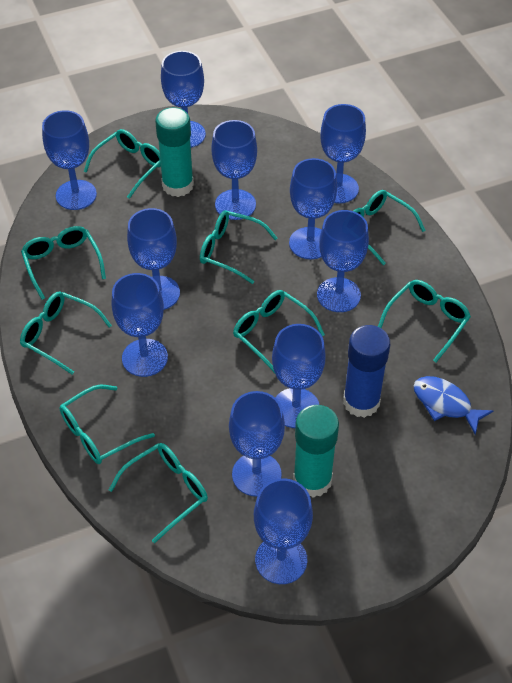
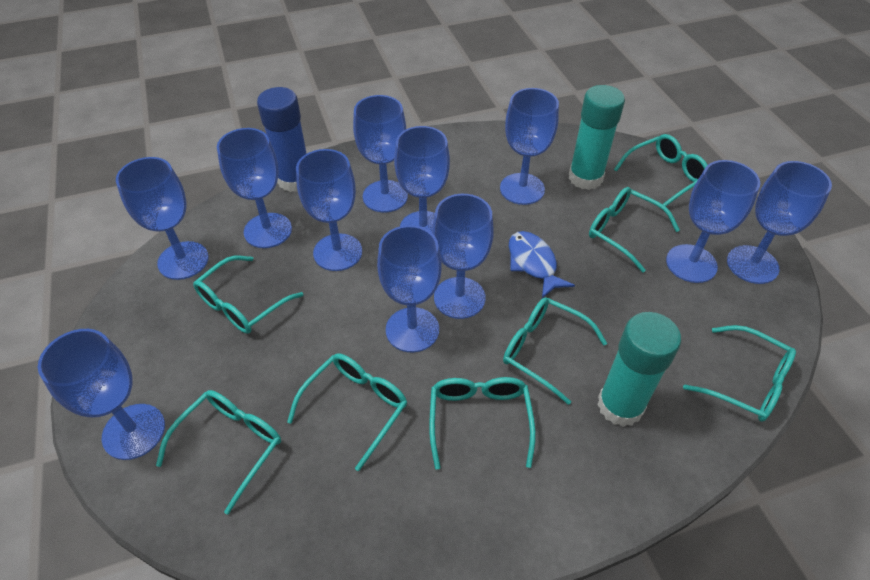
turquoise glasses: 9 -> 8

